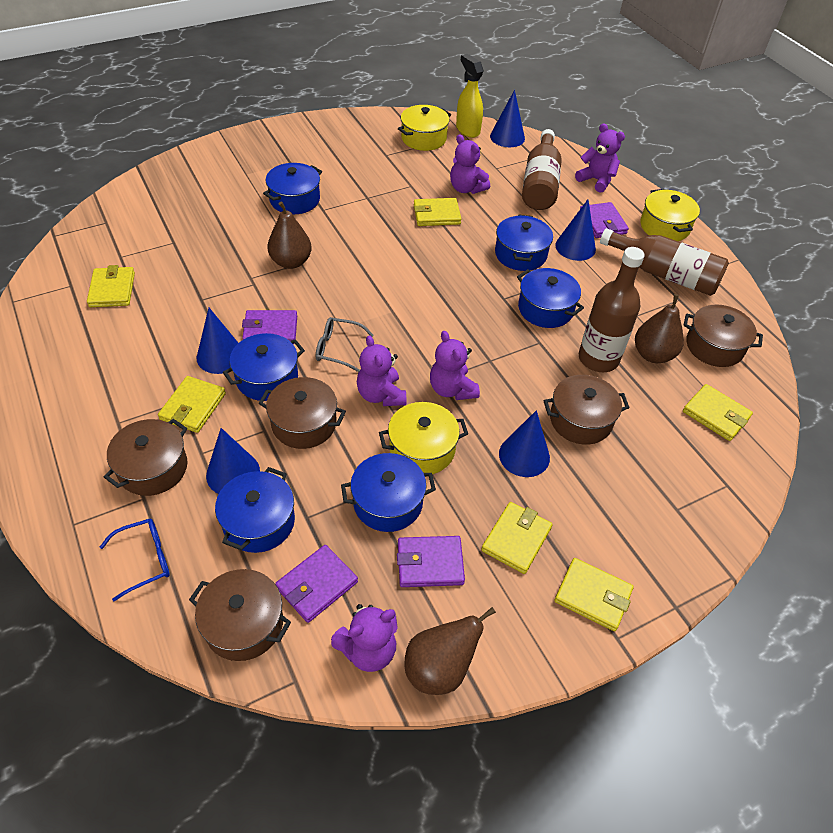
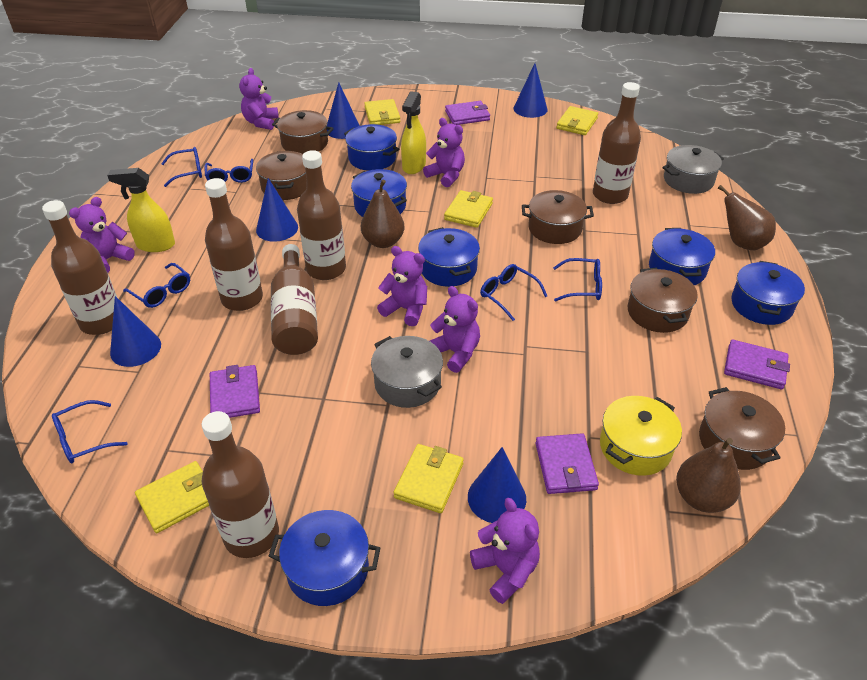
blue glasses: 1 -> 6
brown bottle: 3 -> 6
grey glasses: 1 -> 0
grey pot: 0 -> 2
purple teddy bear: 5 -> 6
yellow pot: 3 -> 1
yellow spray bottle: 1 -> 2
yellow wallet: 6 -> 5

